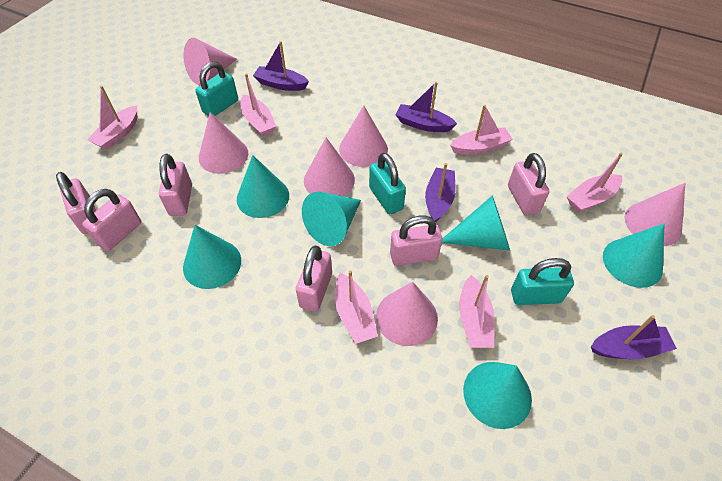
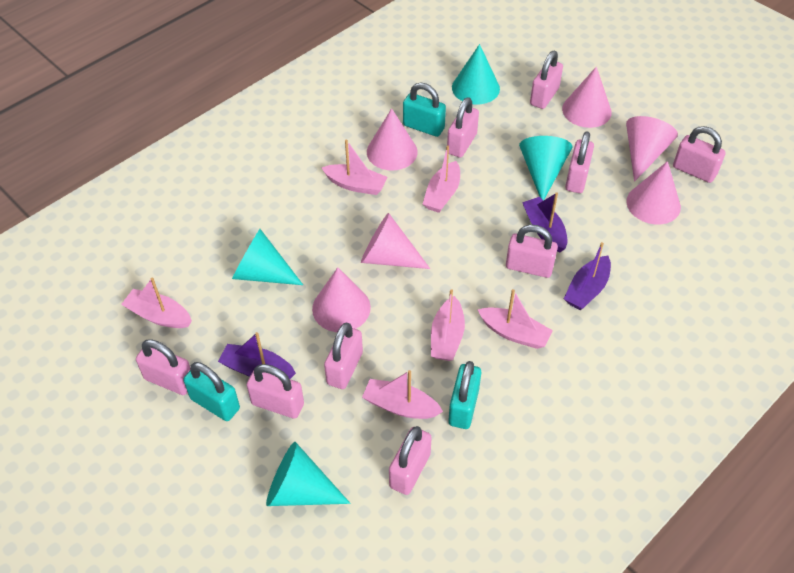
pink padlock: 6 -> 9
purple boat: 4 -> 3
turquoise cone: 6 -> 4

